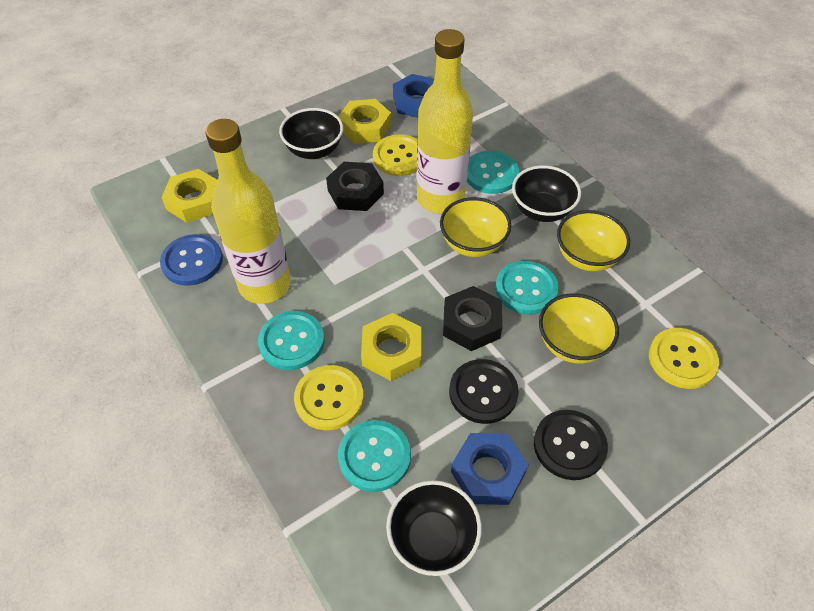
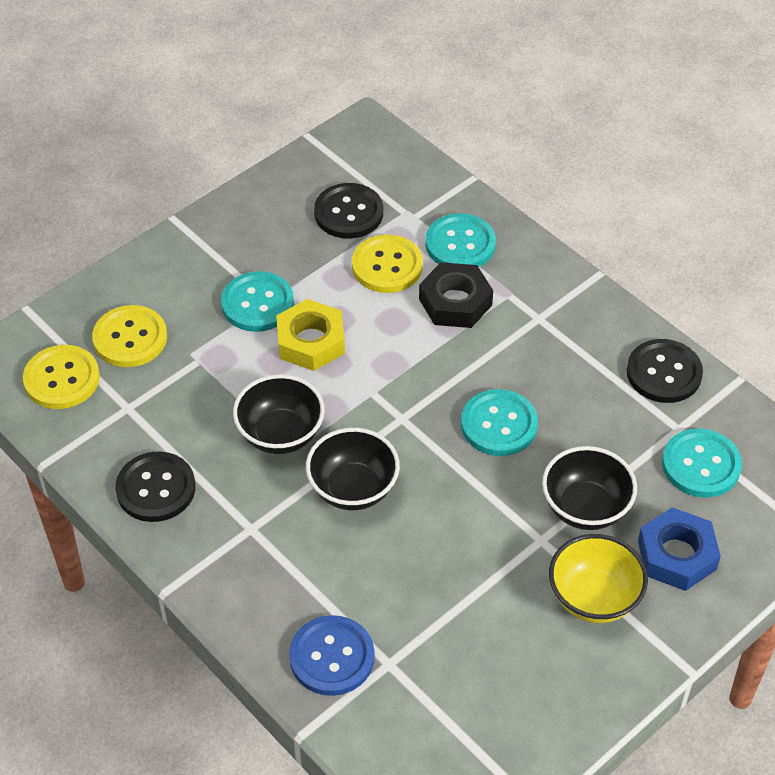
black button: 2 -> 3
black nut: 2 -> 1
blue nut: 2 -> 1
yellow bottle: 2 -> 0
yellow bowl: 3 -> 1
yellow nut: 3 -> 1

